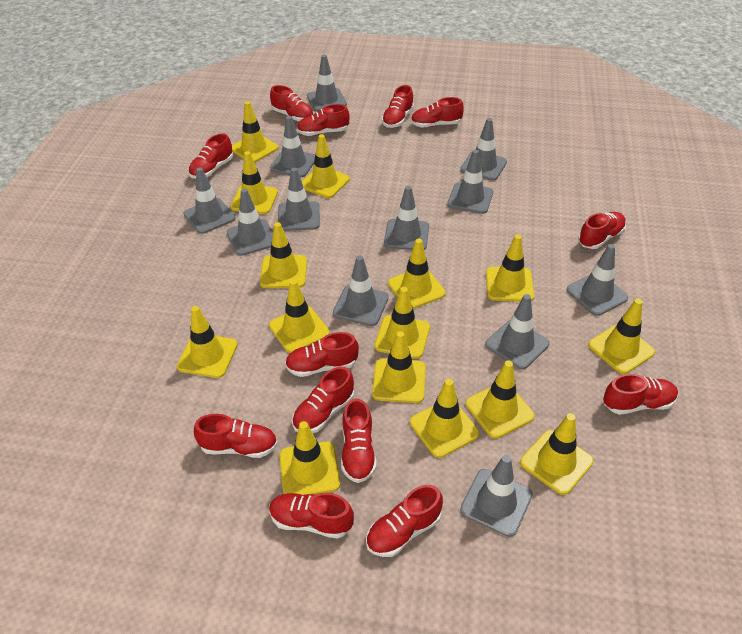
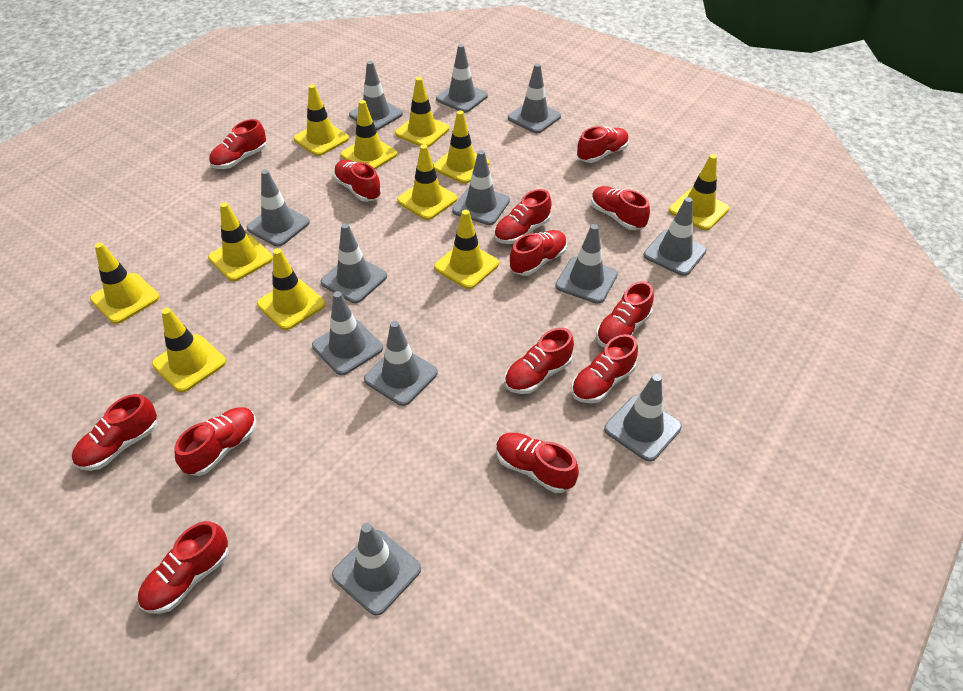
yellow traffic cone: 15 -> 11

